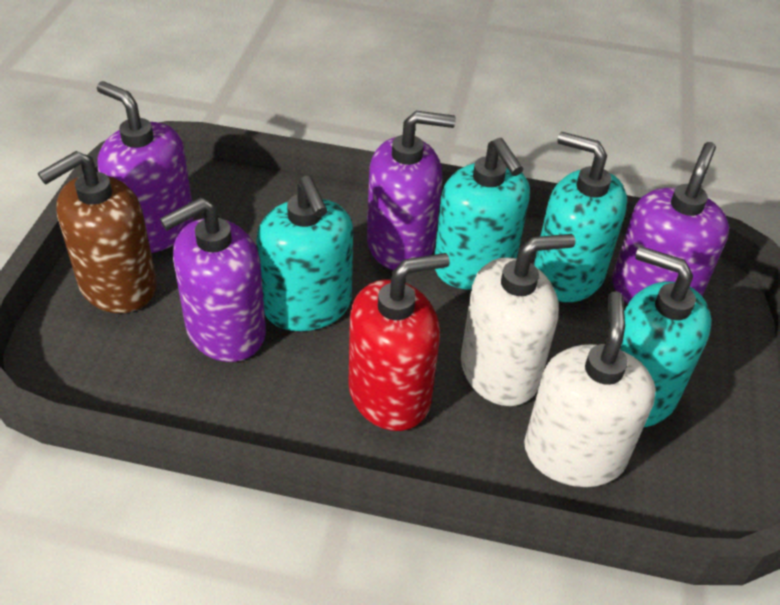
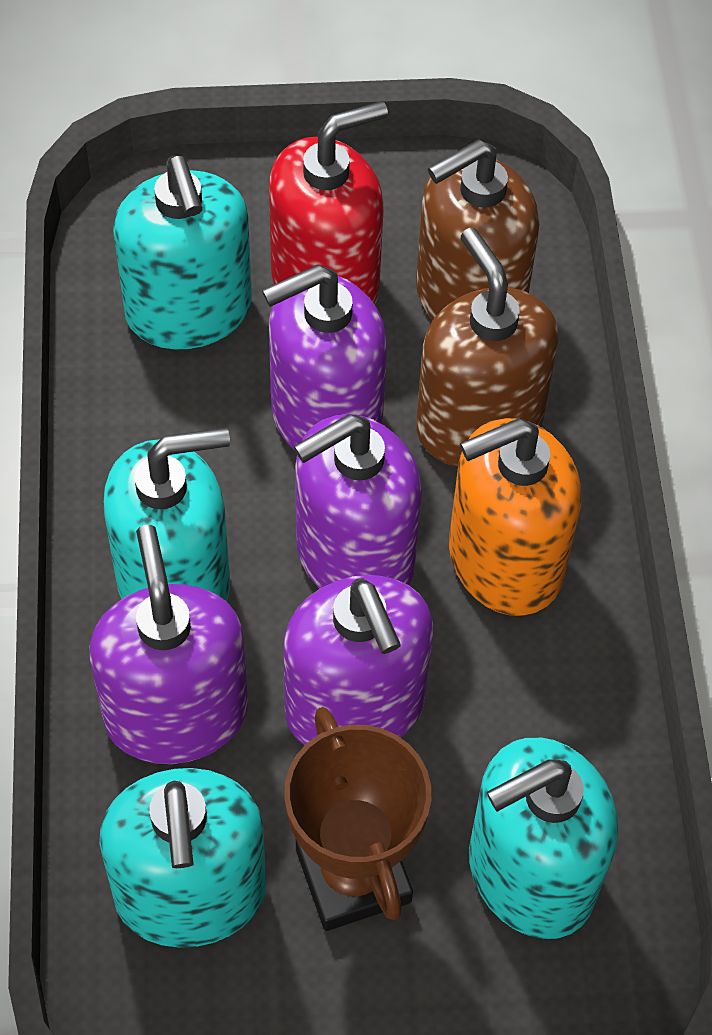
brown soap dispenser: 1 -> 2
brown trophy: 0 -> 1
orange soap dispenser: 0 -> 1
white soap dispenser: 2 -> 0

